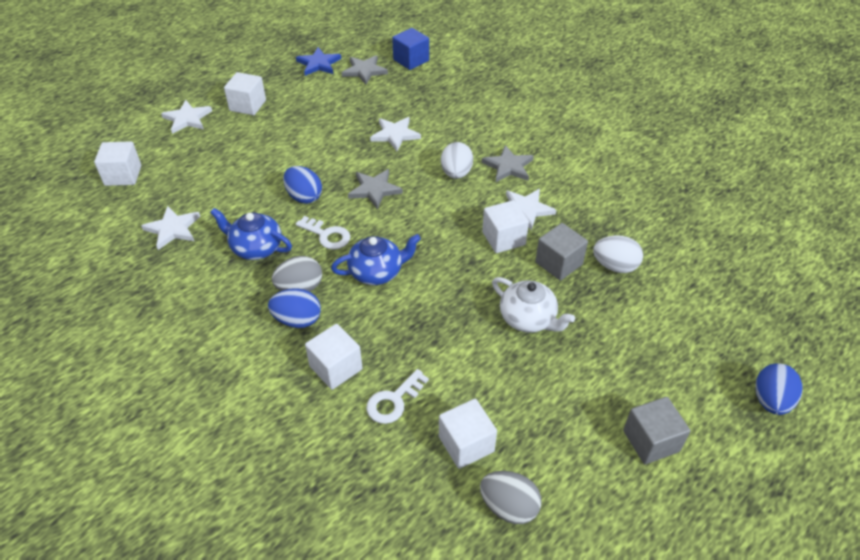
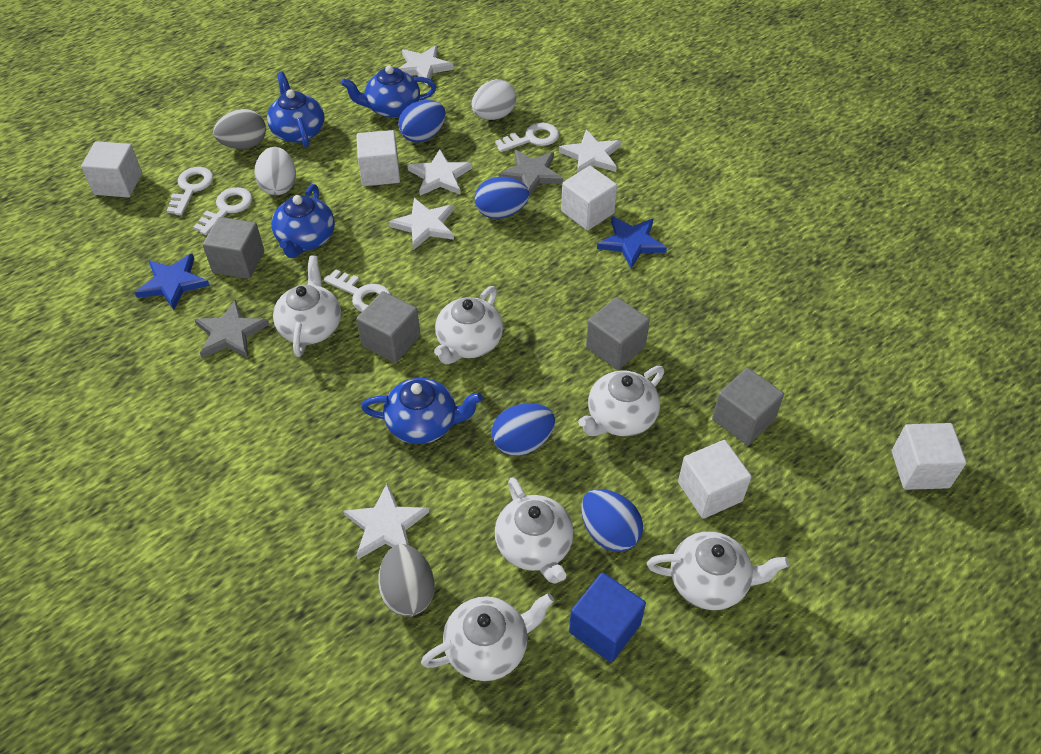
blue egg: 3 -> 4
blue star: 1 -> 2
blue teapot: 2 -> 4
grey cube: 2 -> 4
grey star: 3 -> 2
white key: 2 -> 4
white star: 4 -> 5
white teapot: 1 -> 6

